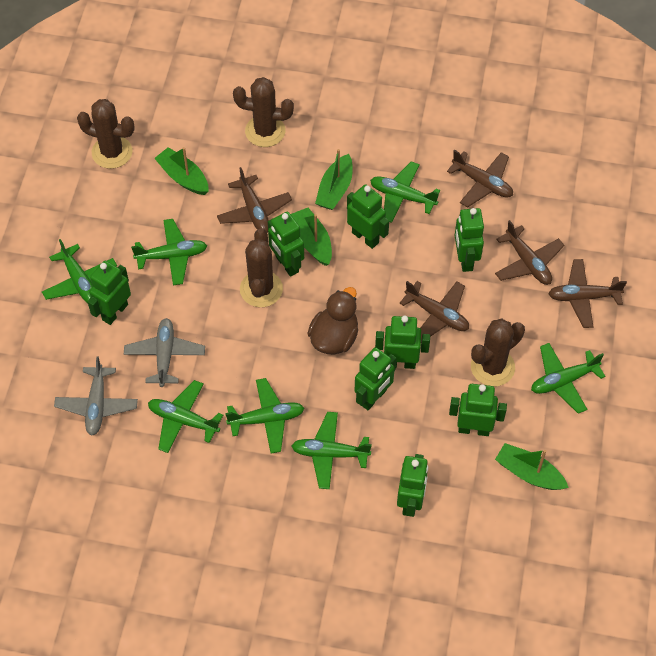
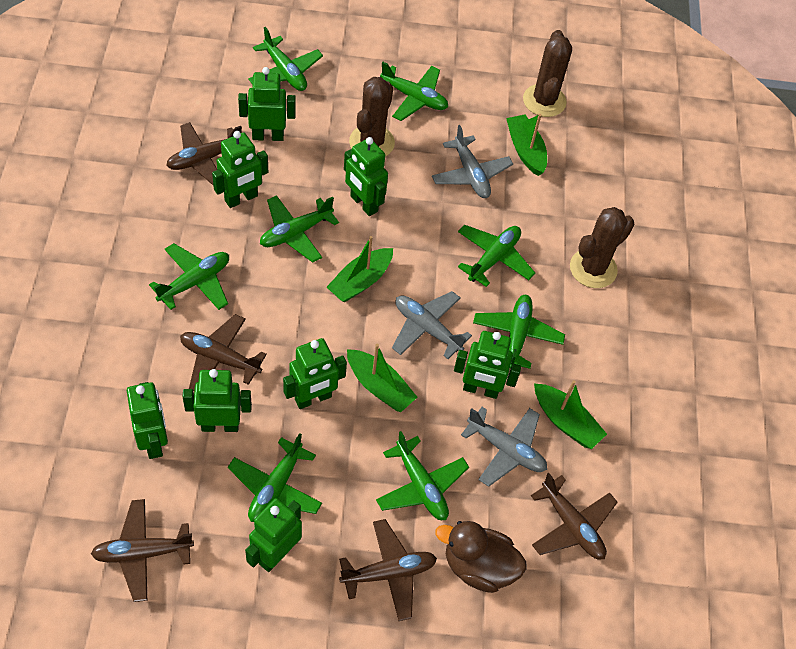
brown cactus: 4 -> 3
green plane: 7 -> 8
grey plane: 2 -> 3

